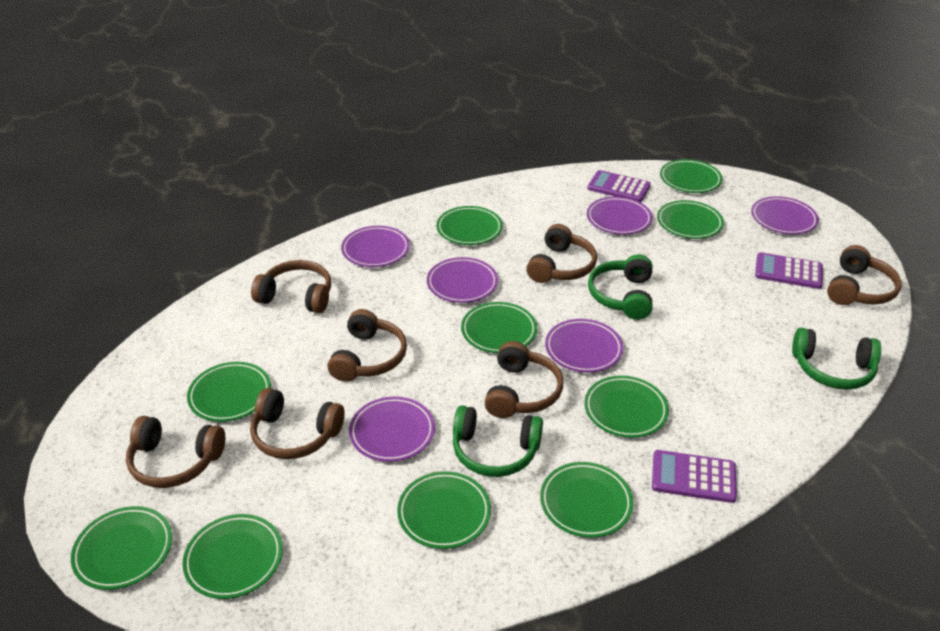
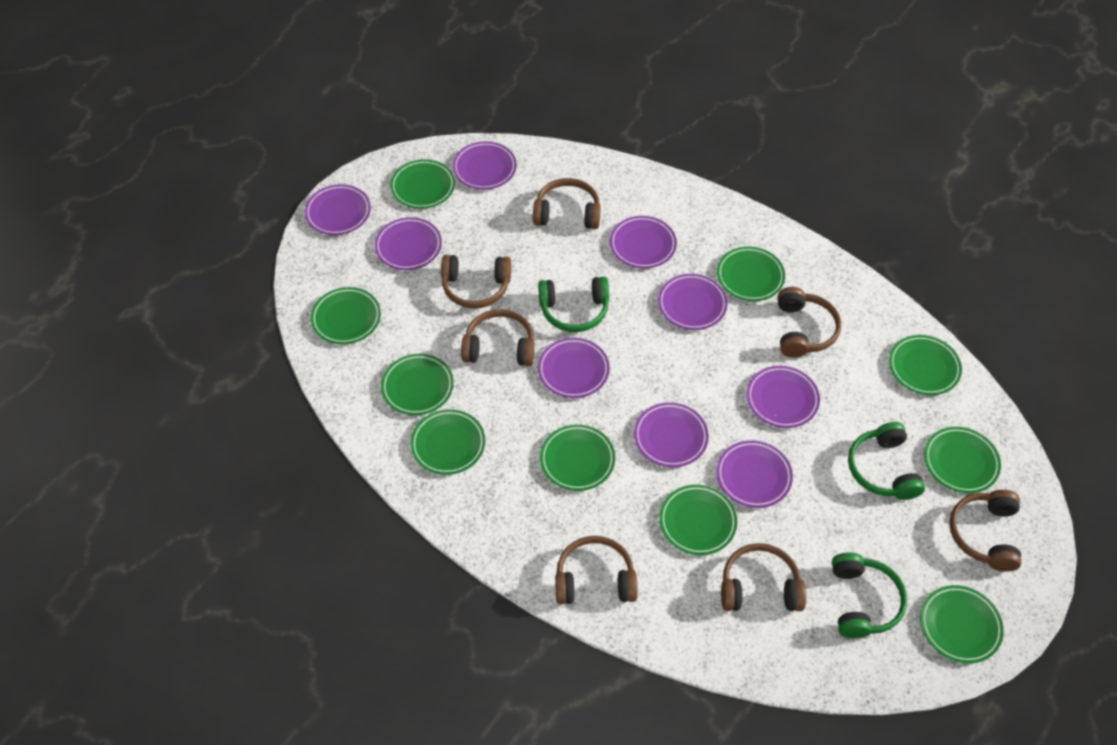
purple calculator: 3 -> 0
purple plate: 6 -> 9

